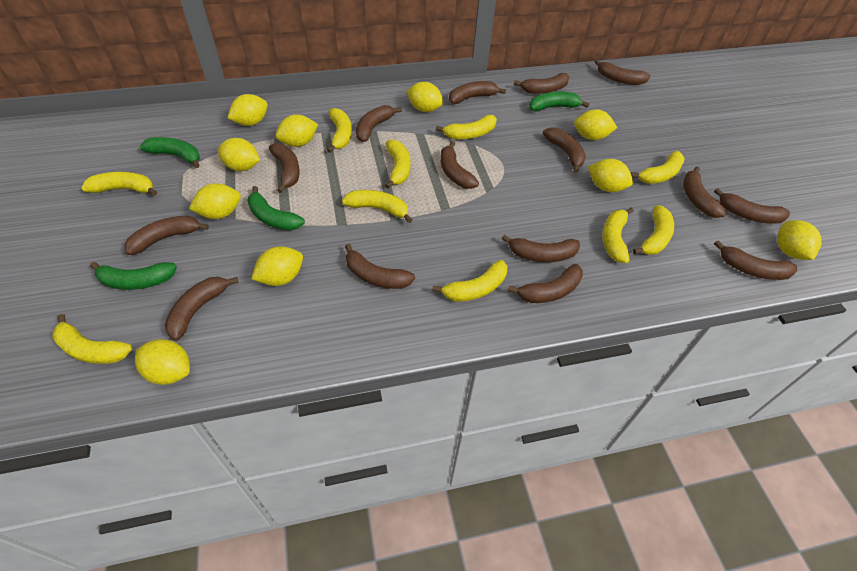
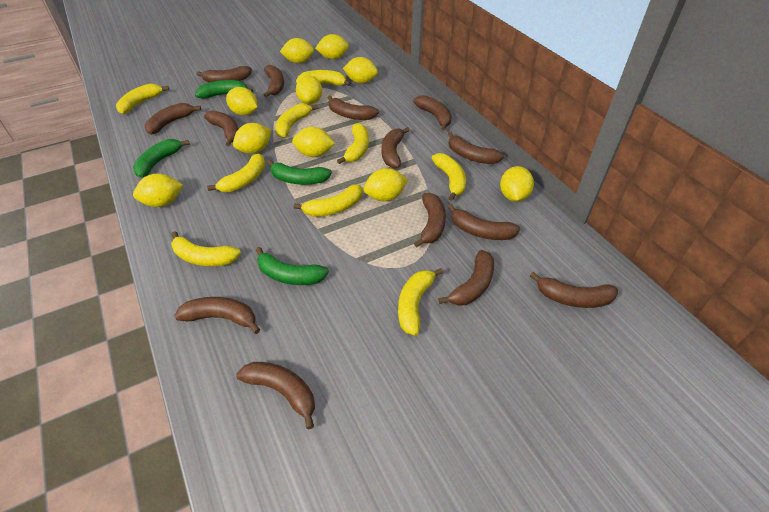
brown banana: 15 -> 14
yellow banana: 10 -> 9

